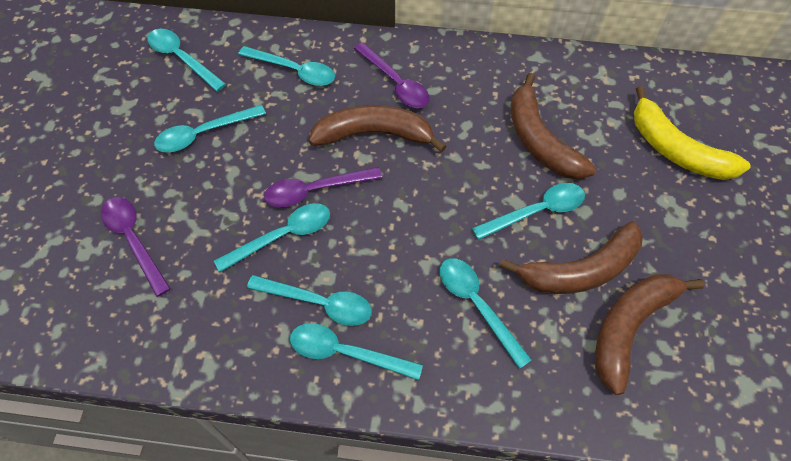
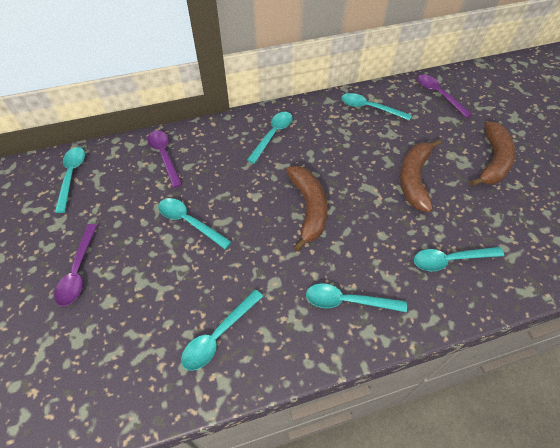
brown banana: 4 -> 3
turquoise spoon: 8 -> 7
yellow banana: 1 -> 0

